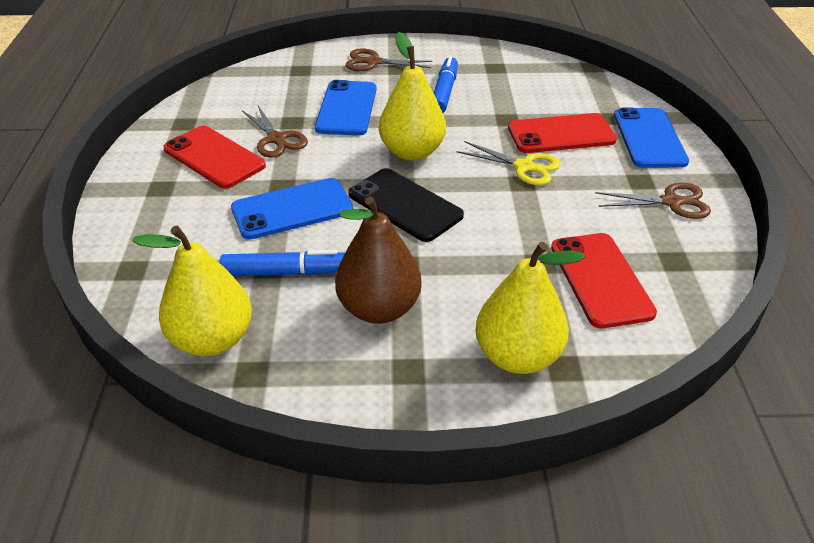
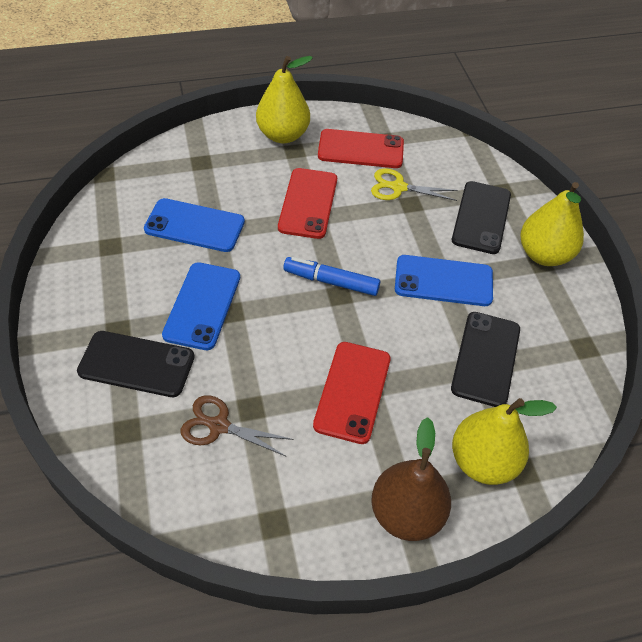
black phone: 1 -> 3
blue marker: 2 -> 1
brown scissors: 3 -> 1

